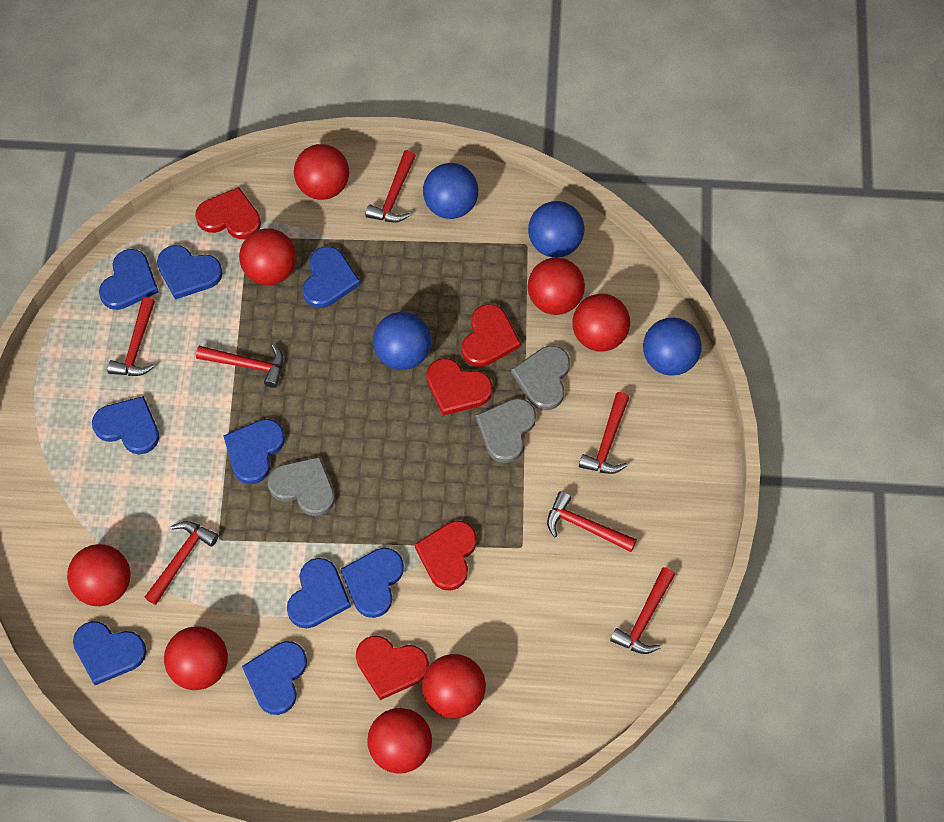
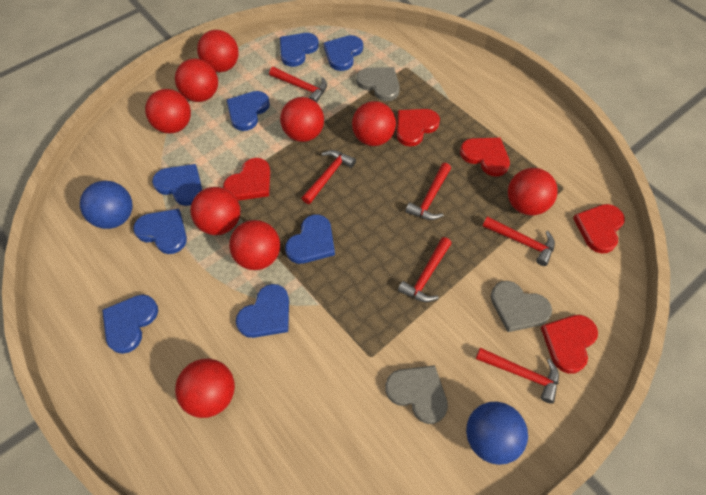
blue ball: 4 -> 2
blue heart: 9 -> 8
red ball: 8 -> 9
red hammer: 7 -> 6

